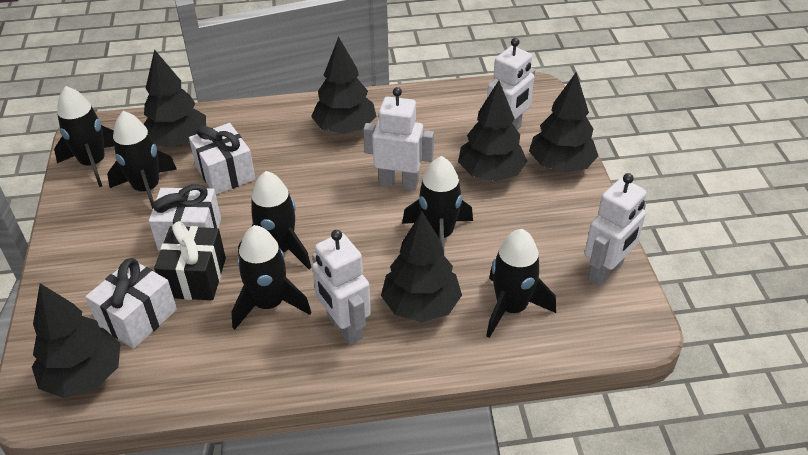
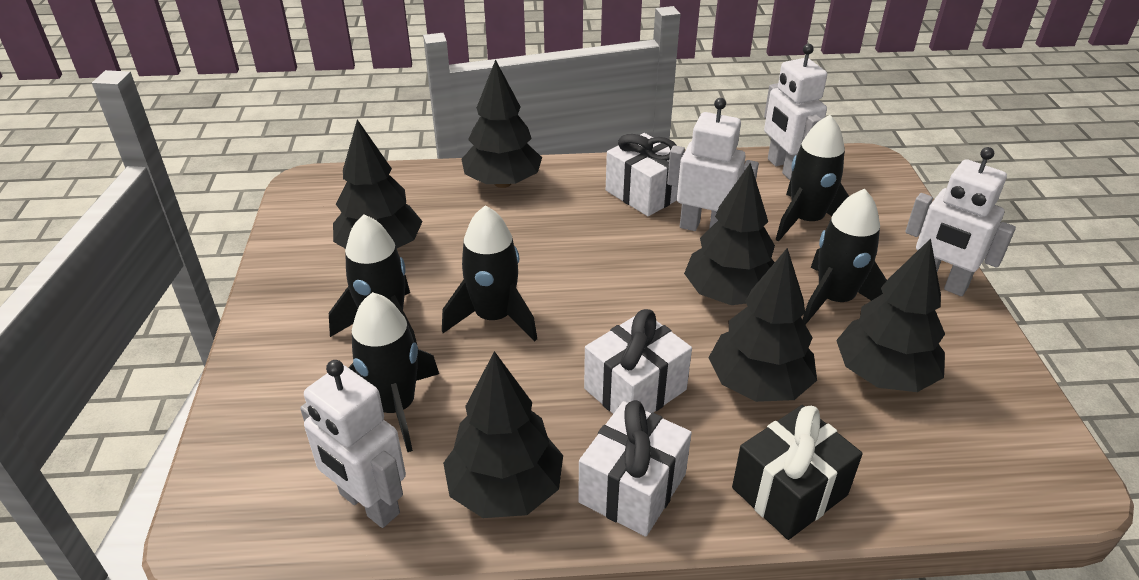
black rocket: 6 -> 5

